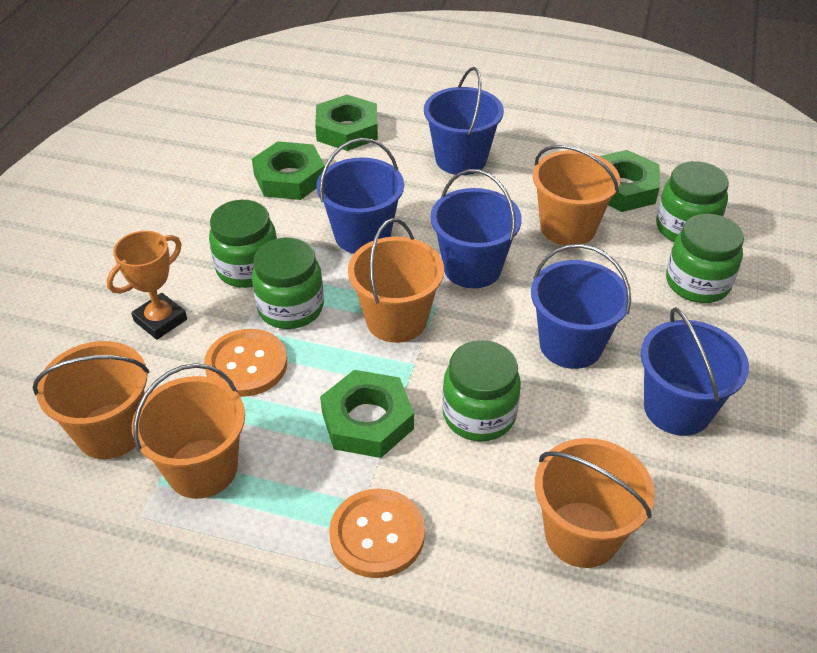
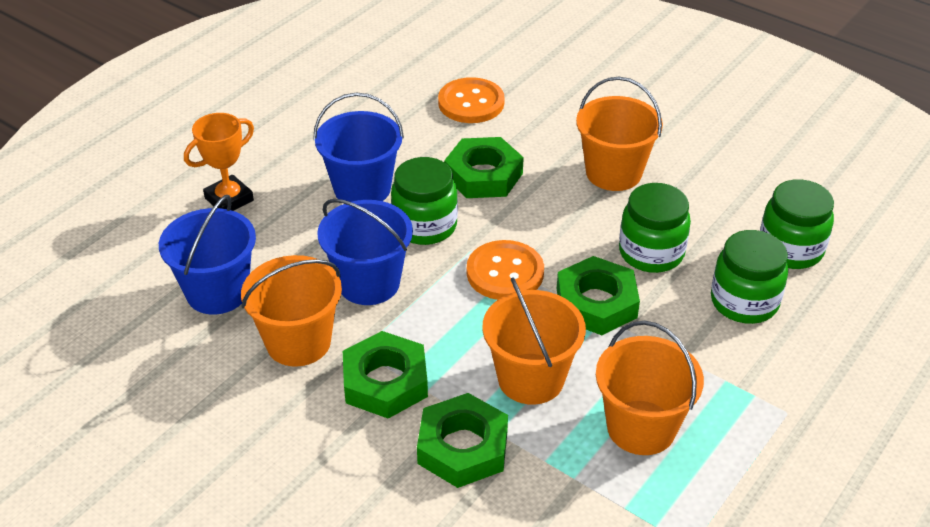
blue bucket: 5 -> 3
green jar: 5 -> 4
orange bucket: 5 -> 4

